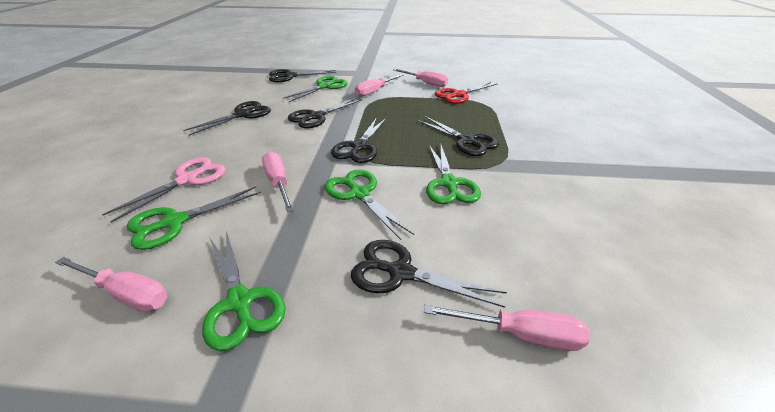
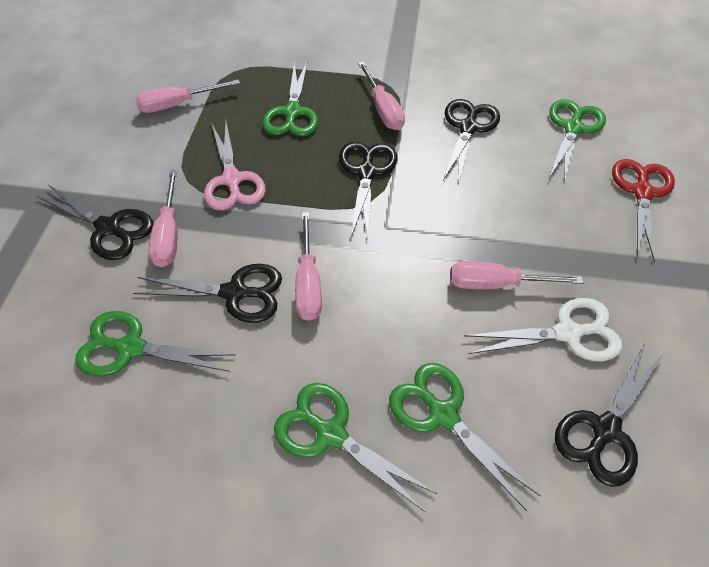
black scissors: 6 -> 5
white scissors: 0 -> 1

